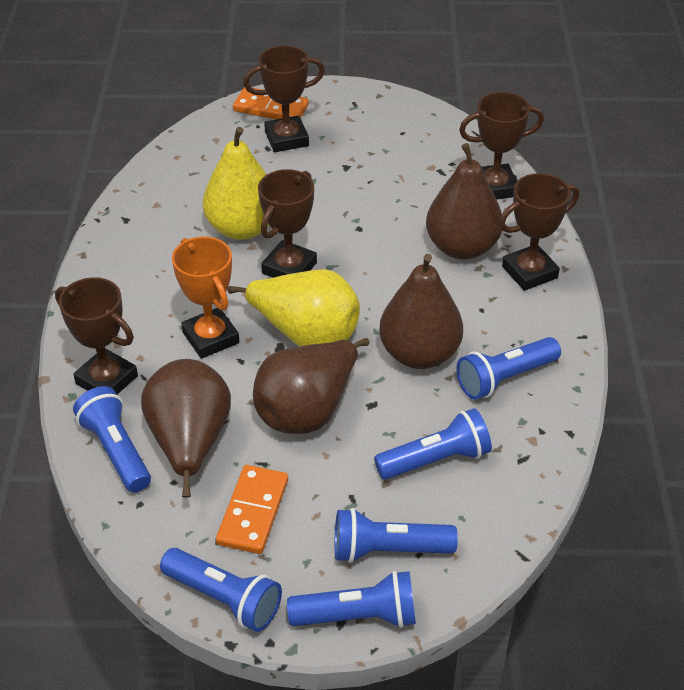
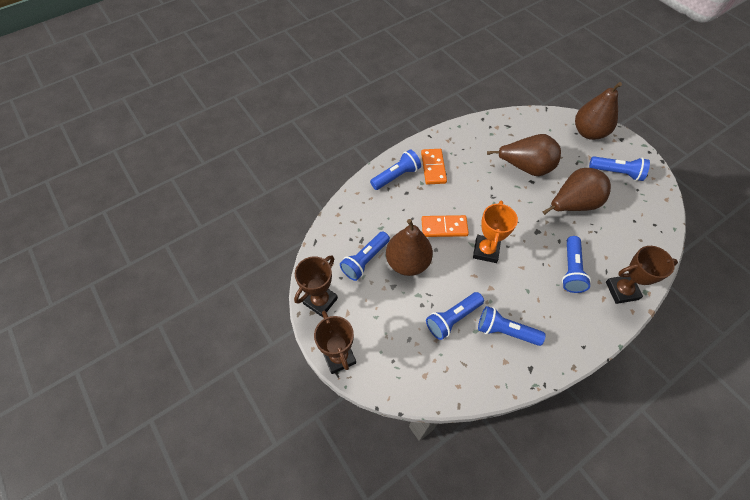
brown trophy: 5 -> 3
yellow pear: 2 -> 0

